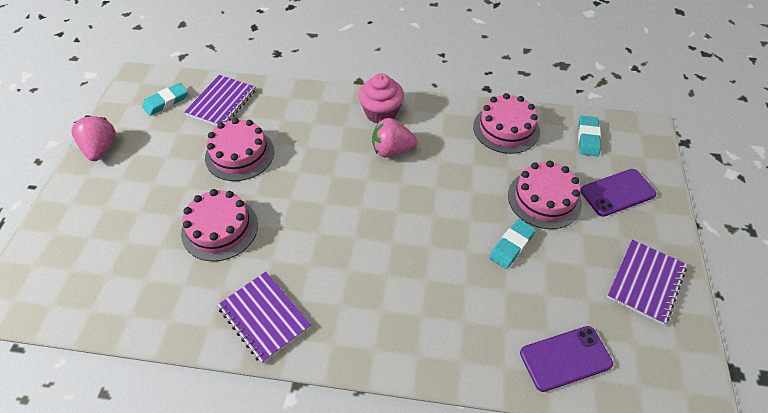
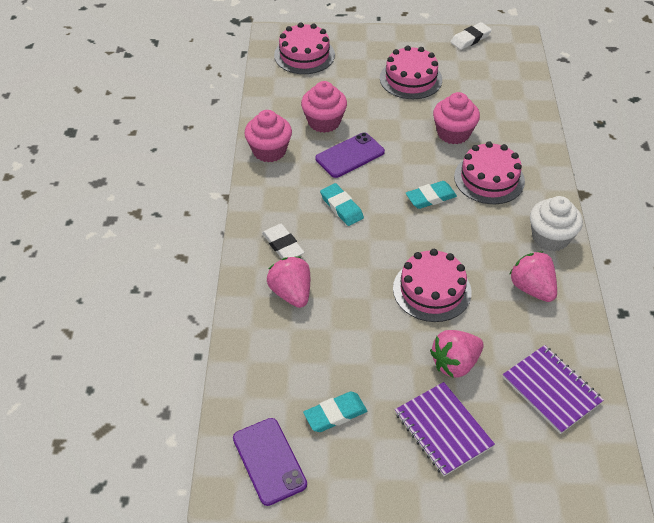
pink cupcake: 1 -> 3
pink strawberry: 2 -> 3
purple notebook: 3 -> 2
white cupcake: 0 -> 1
white eraser: 0 -> 2

